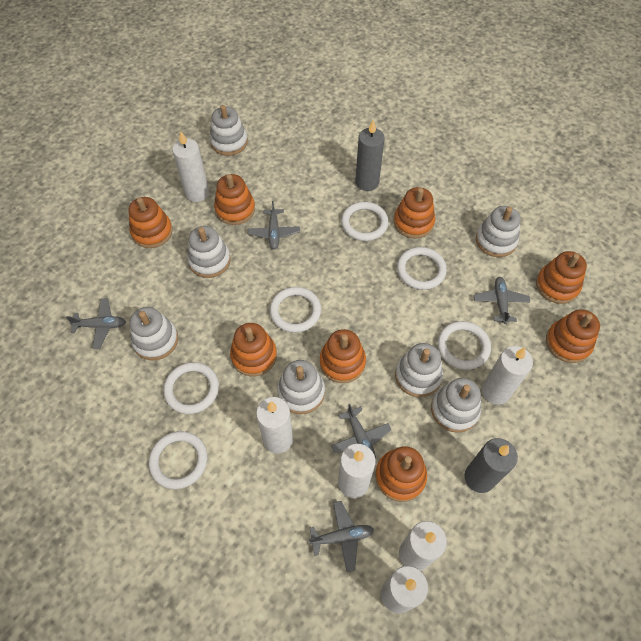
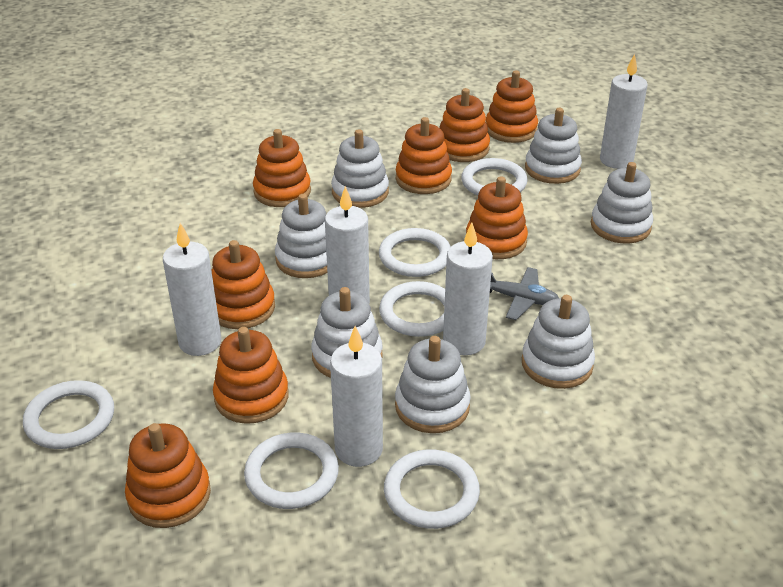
grey candle: 2 -> 0
grey plane: 5 -> 1
white candle: 6 -> 5

